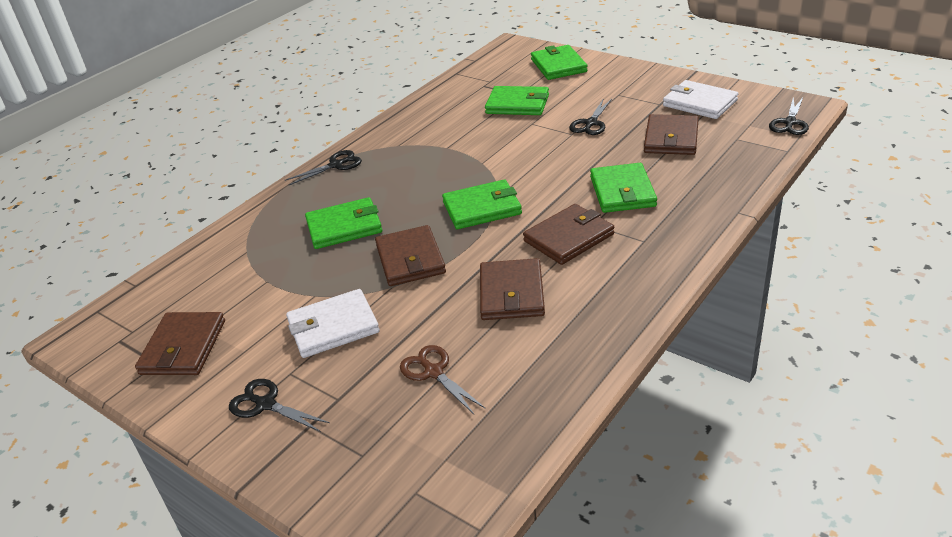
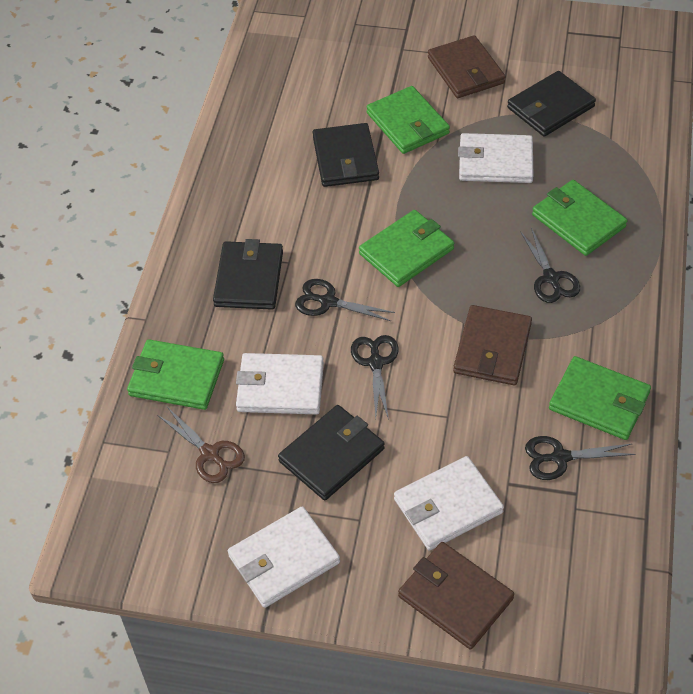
black wallet: 0 -> 4
brown wallet: 5 -> 3
white wallet: 2 -> 4

